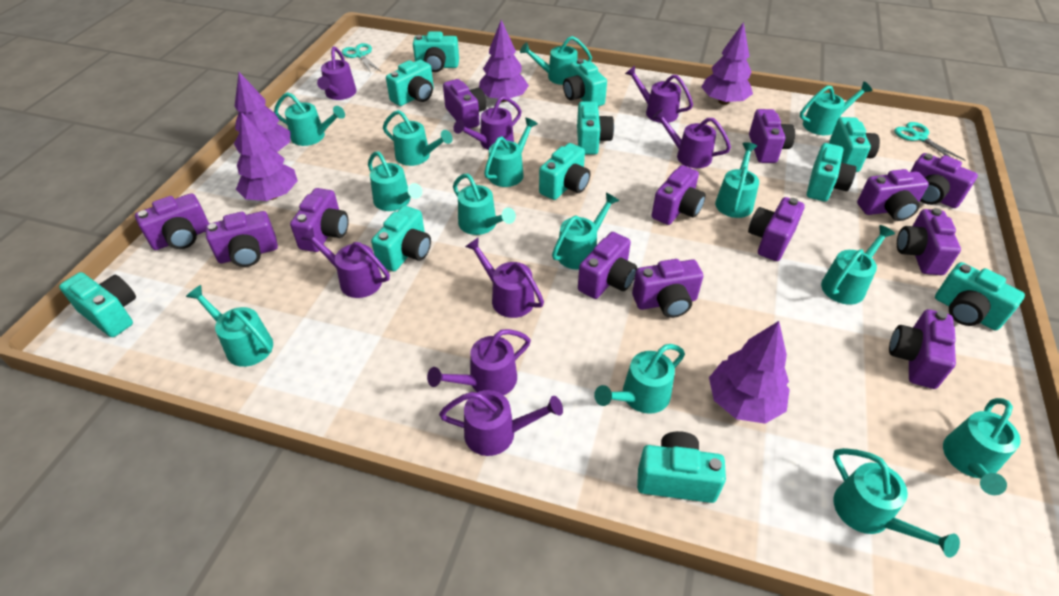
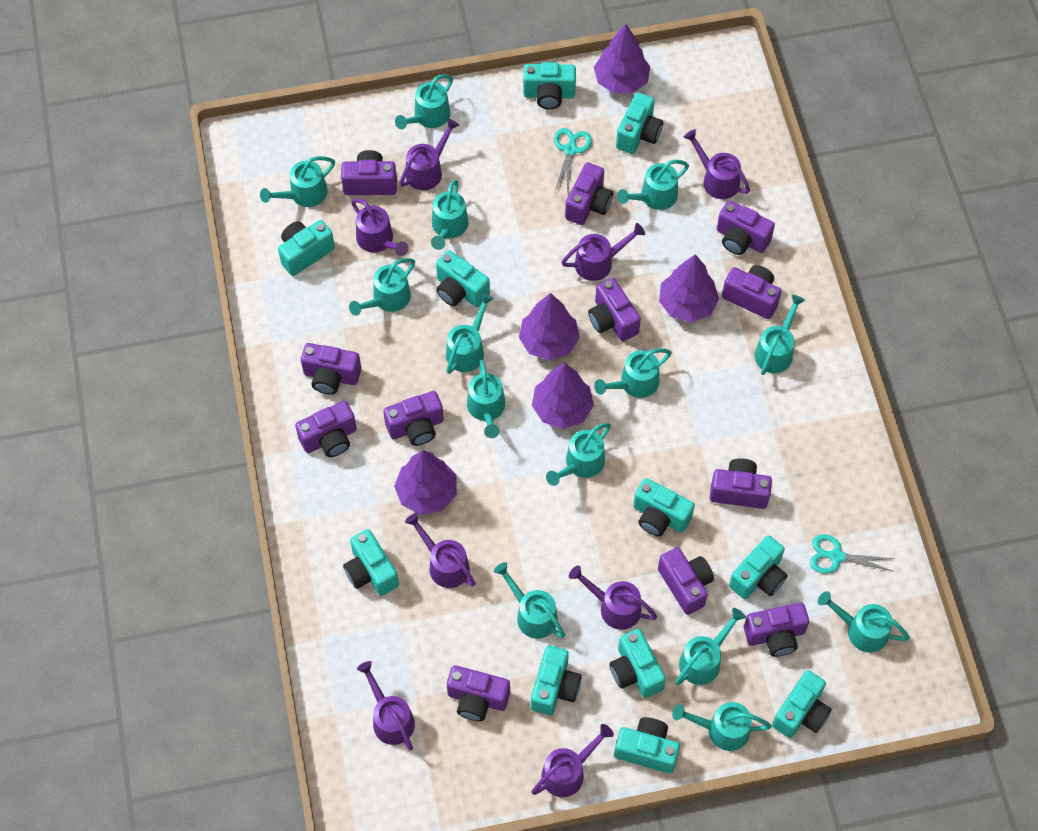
purple camera: 13 -> 12

